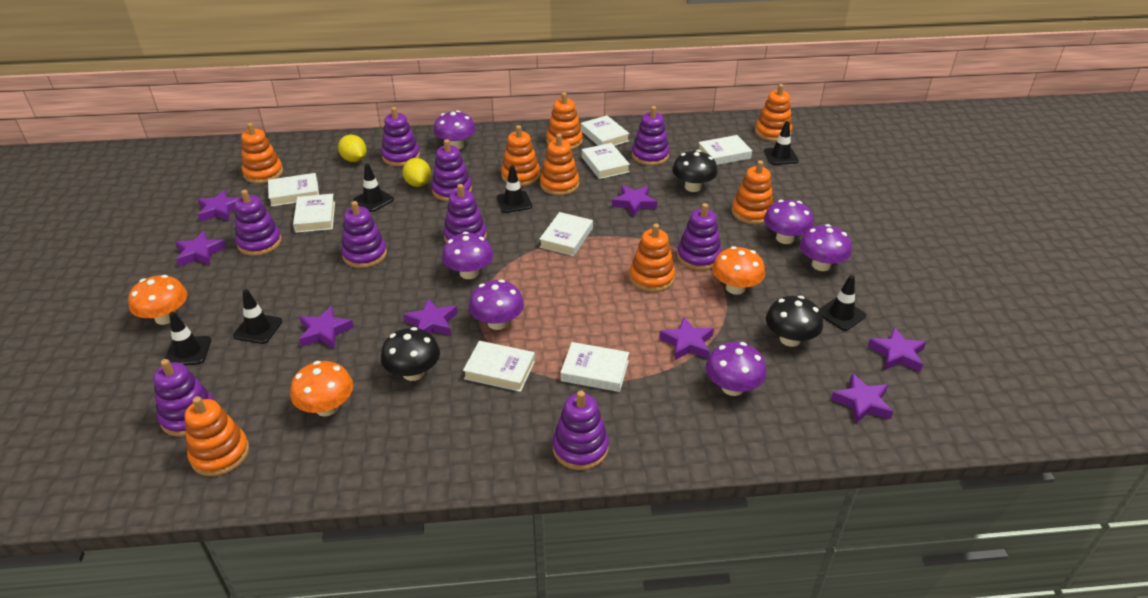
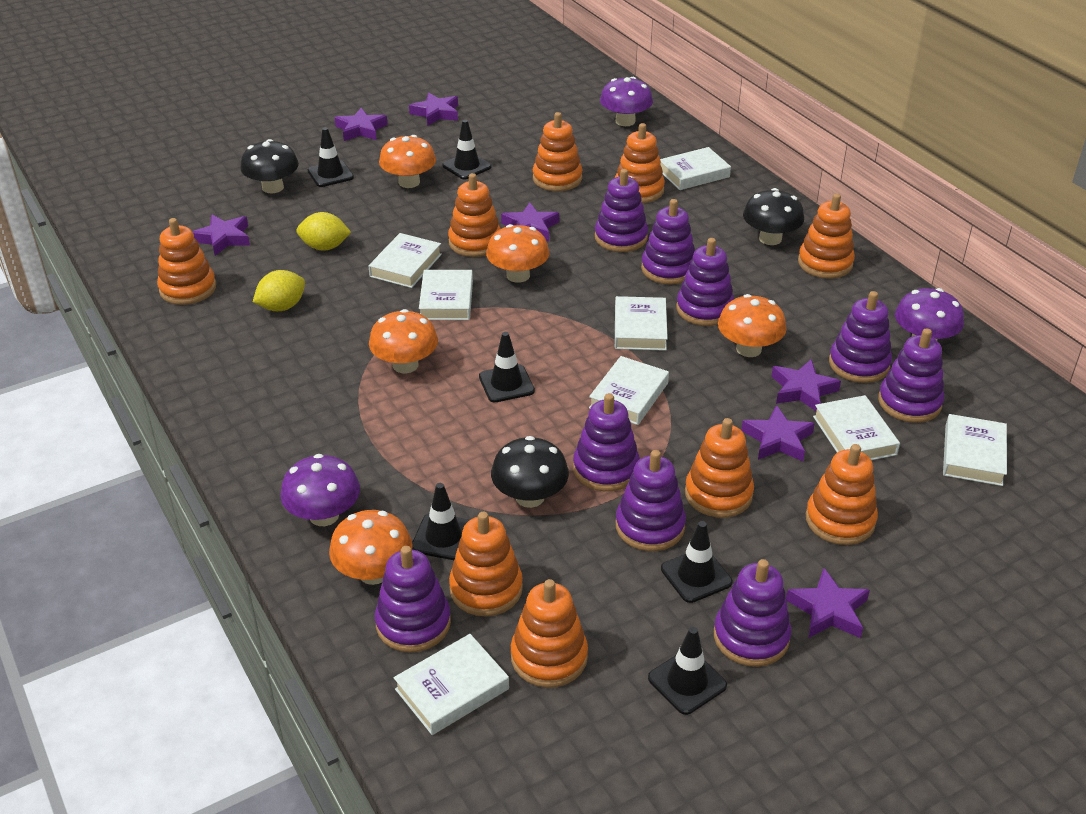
orange mushroom: 3 -> 5
orange stacking toy: 8 -> 9
purple mushroom: 6 -> 3
purple star: 8 -> 7

